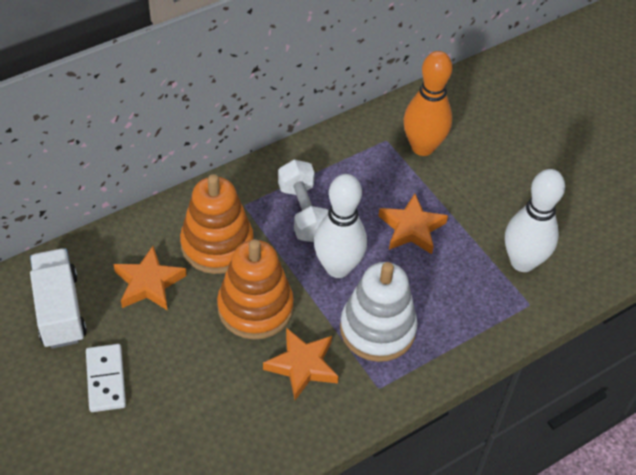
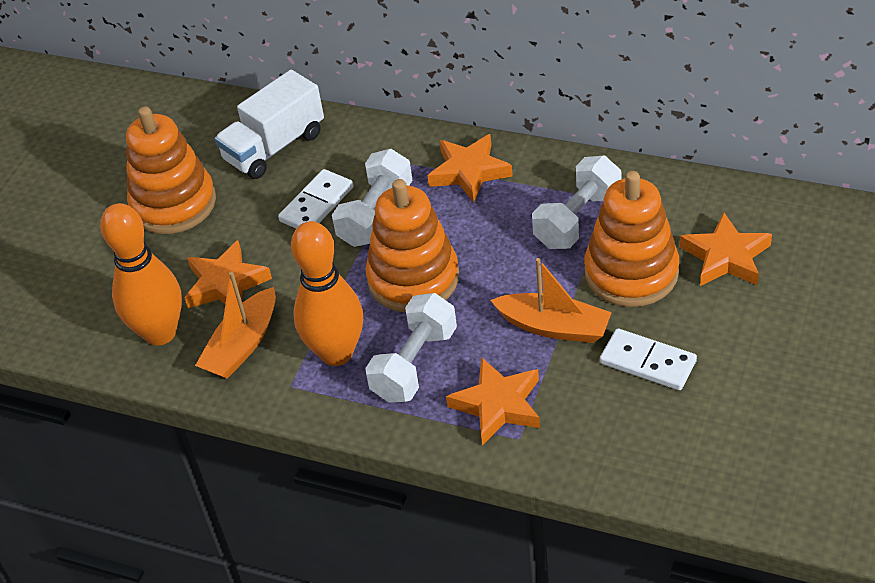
orange boat: 0 -> 2
orange bowling pin: 1 -> 2
orange stacking toy: 2 -> 3
orange star: 3 -> 4
white bowling pin: 2 -> 0
white domino: 1 -> 2
white dumbbell: 1 -> 3
white stacking toy: 1 -> 0

